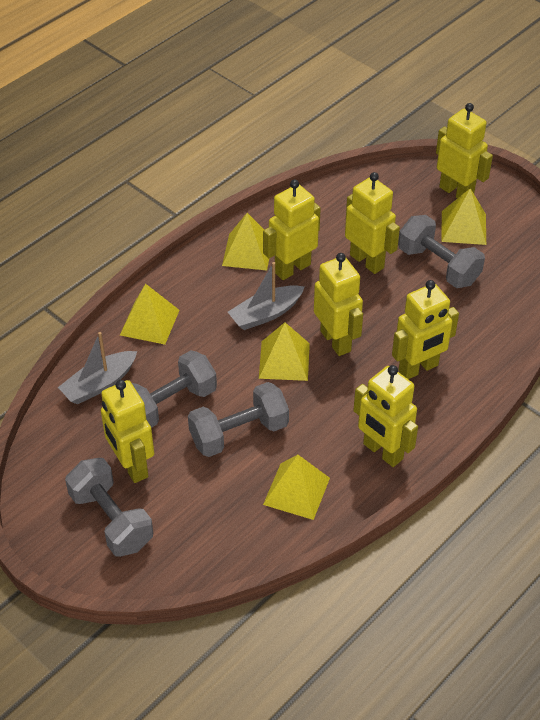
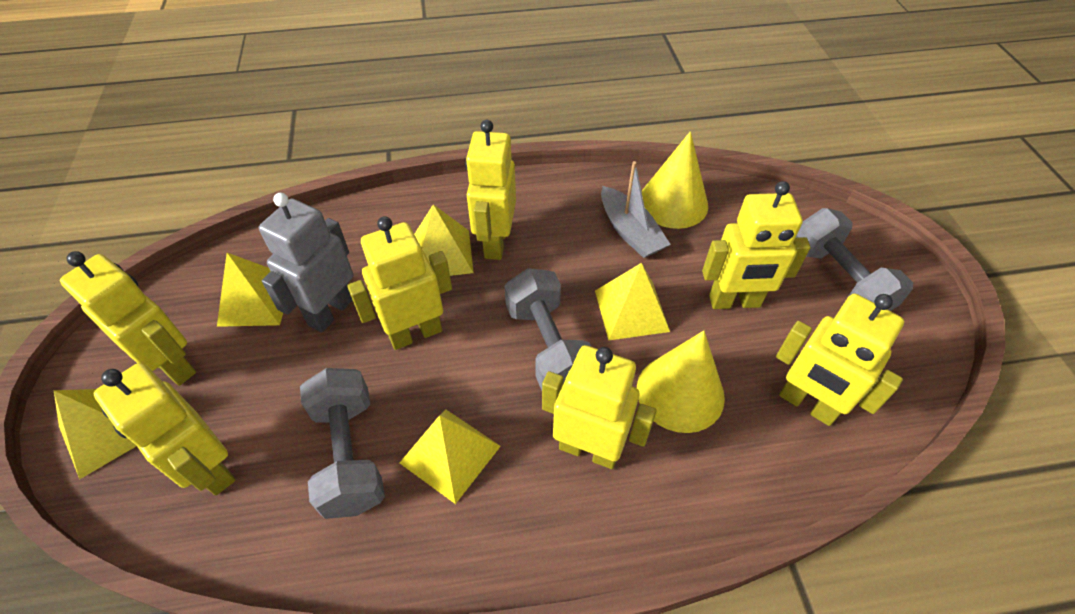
grey boat: 2 -> 1
grey dumbbell: 4 -> 3
grey robot: 0 -> 1
yellow cone: 0 -> 2

